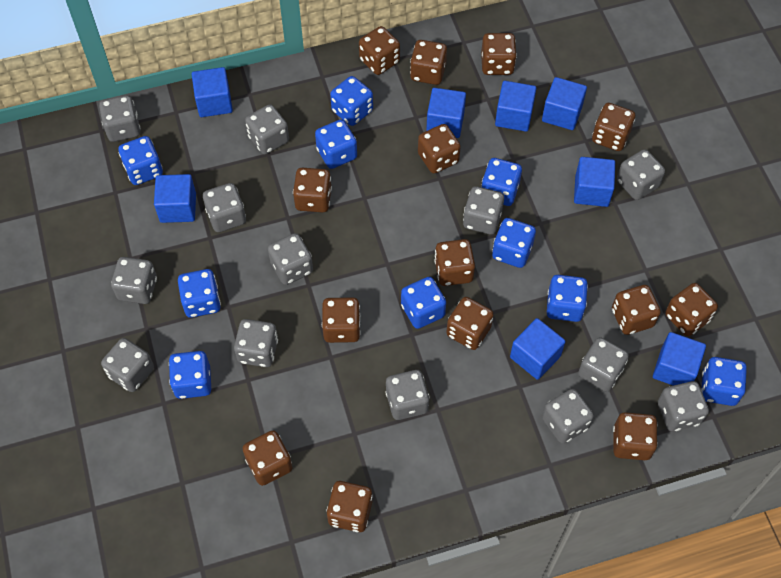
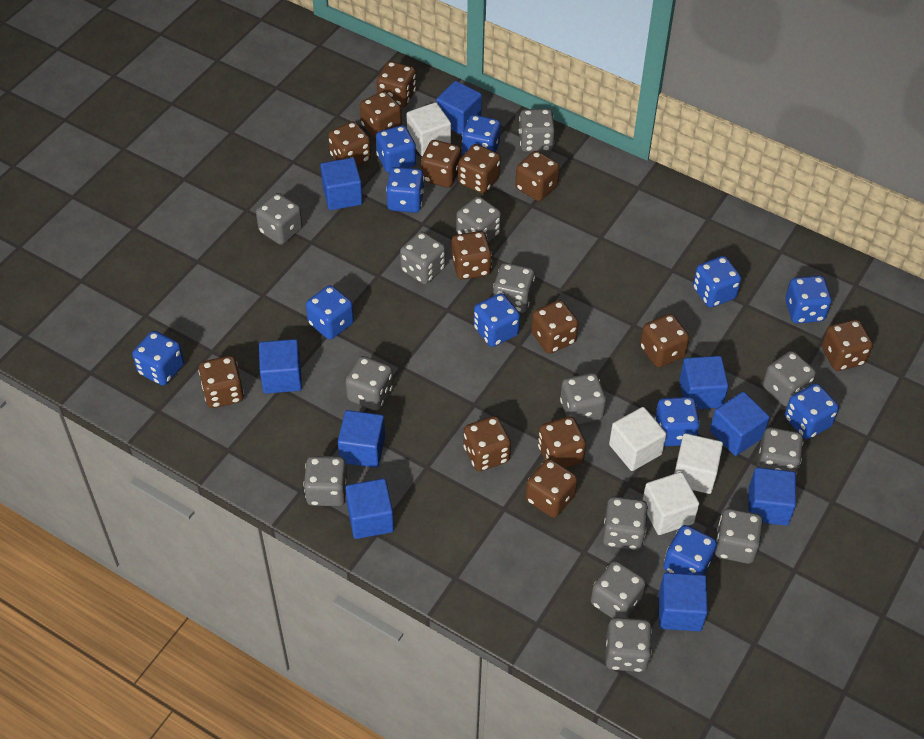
blue cube: 8 -> 9
blue dice: 10 -> 11
grey dice: 13 -> 14
white cube: 0 -> 4

